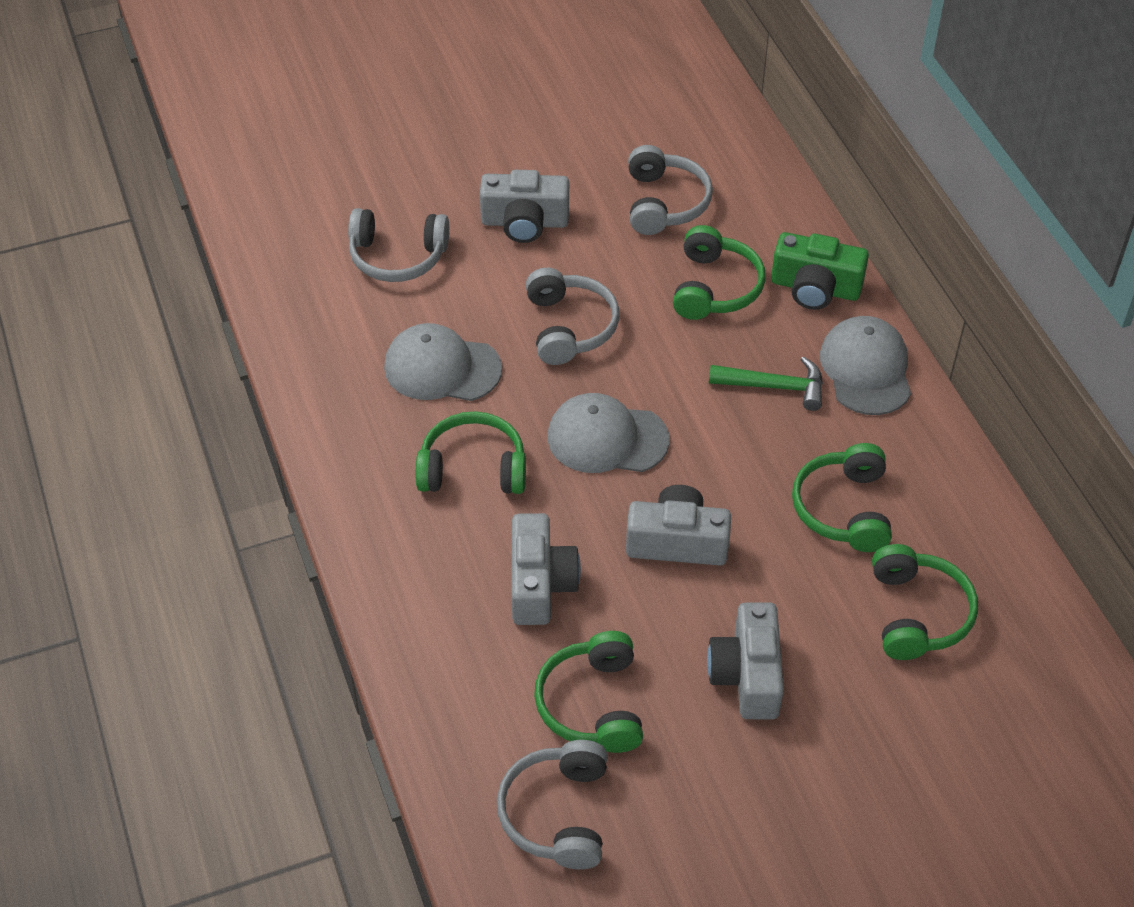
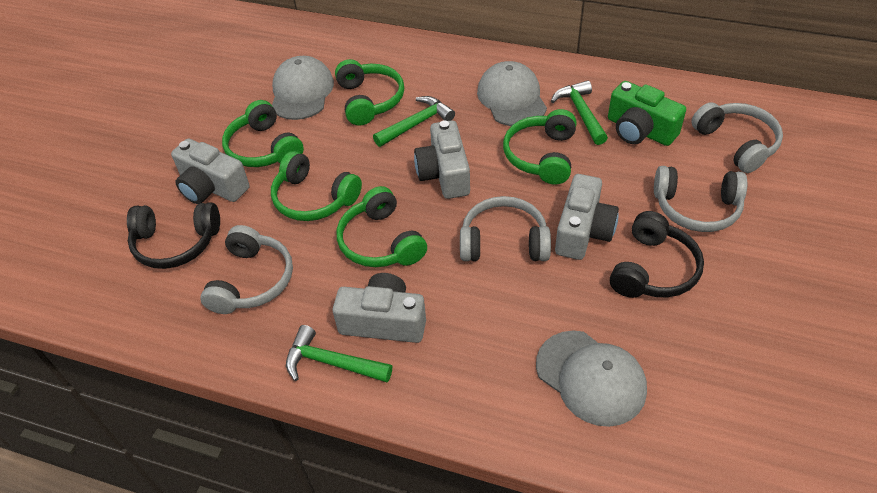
black headphones: 0 -> 2
green hammer: 1 -> 3

